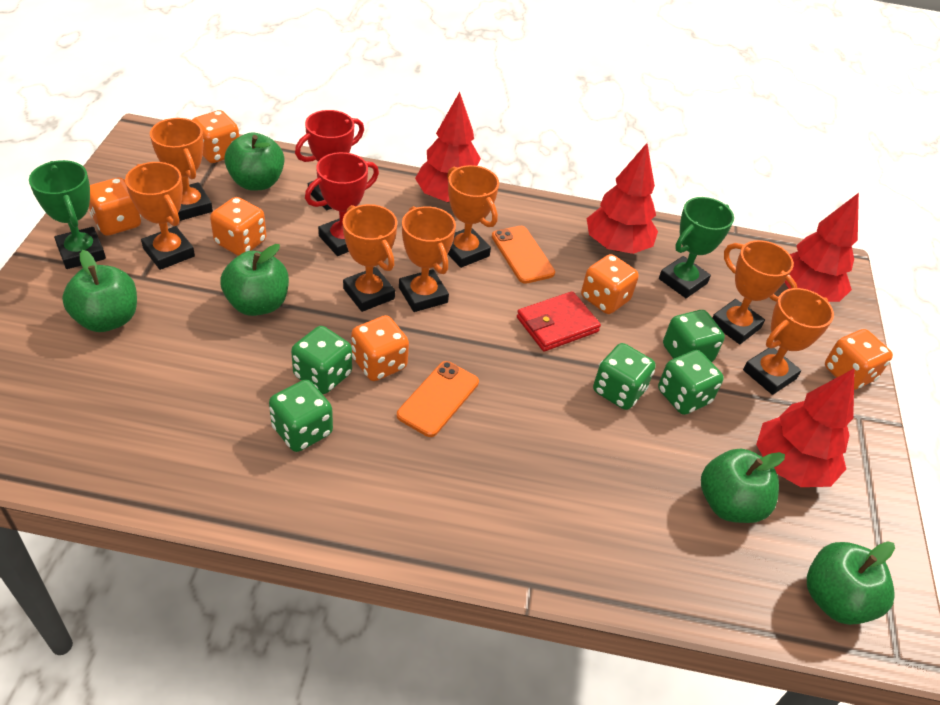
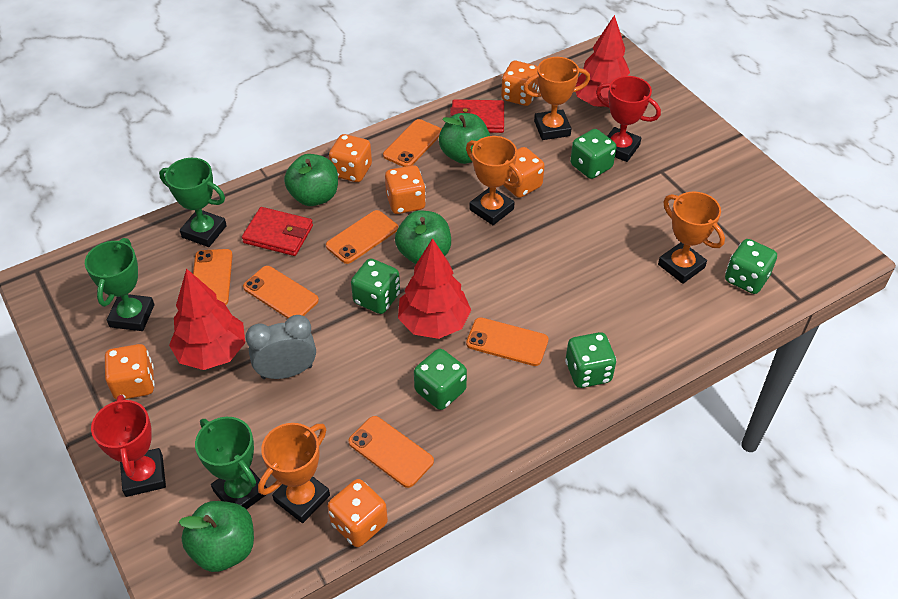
green apple: 5 -> 4
green trophy: 2 -> 3
grey clock: 0 -> 1
orange phone: 2 -> 6
orange trophy: 7 -> 4
red tree: 4 -> 3
red wallet: 1 -> 2

